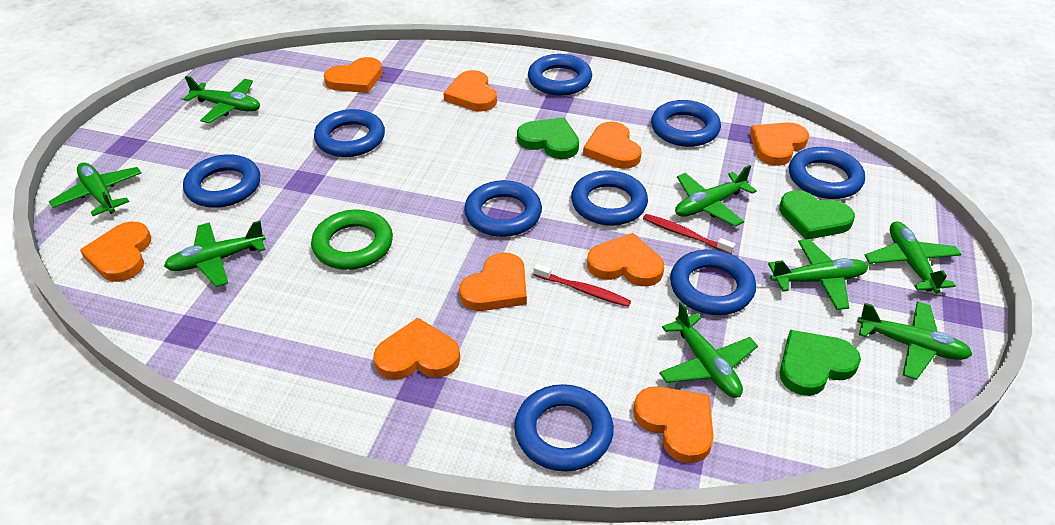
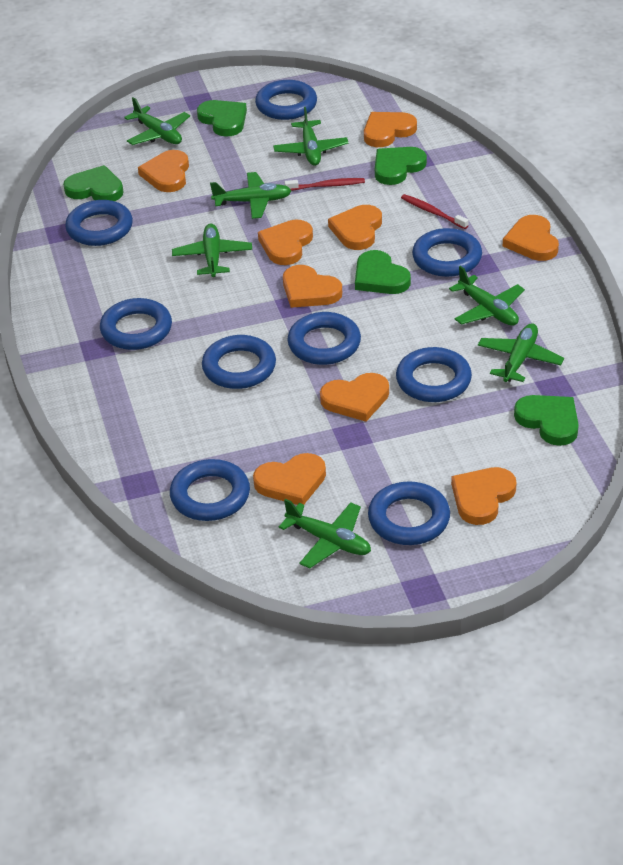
green heart: 3 -> 5
green plane: 8 -> 7
green ring: 1 -> 0

